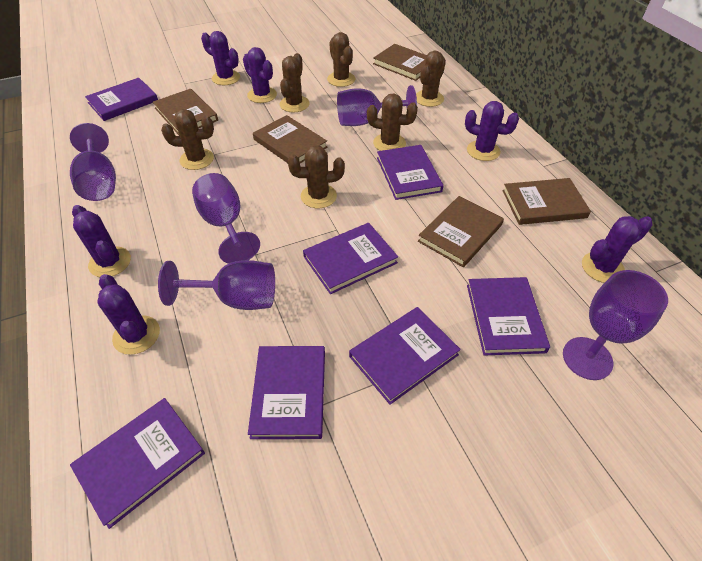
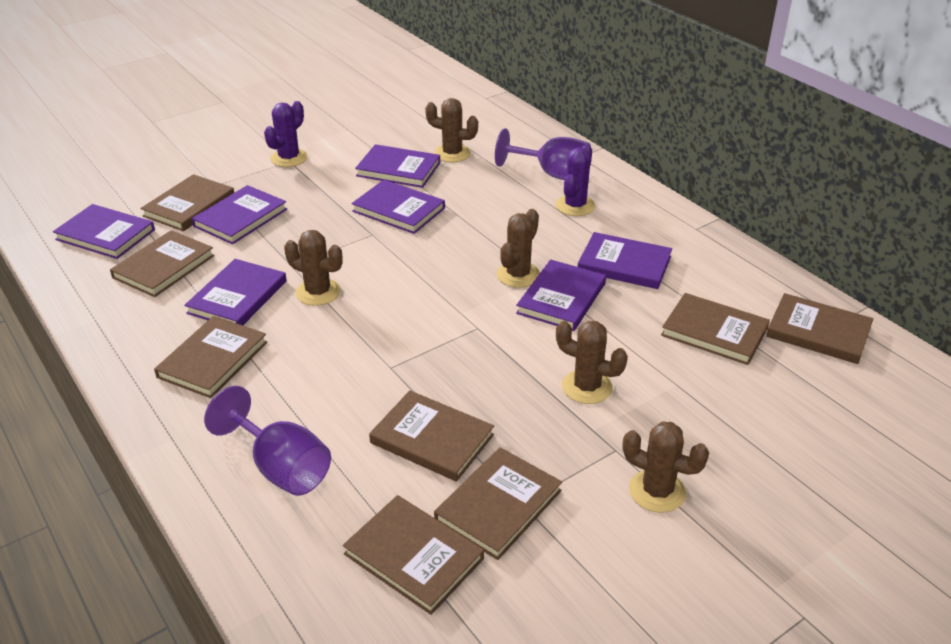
brown book: 5 -> 8
brown cactus: 6 -> 5
purple cactus: 6 -> 2
purple goblet: 5 -> 2

